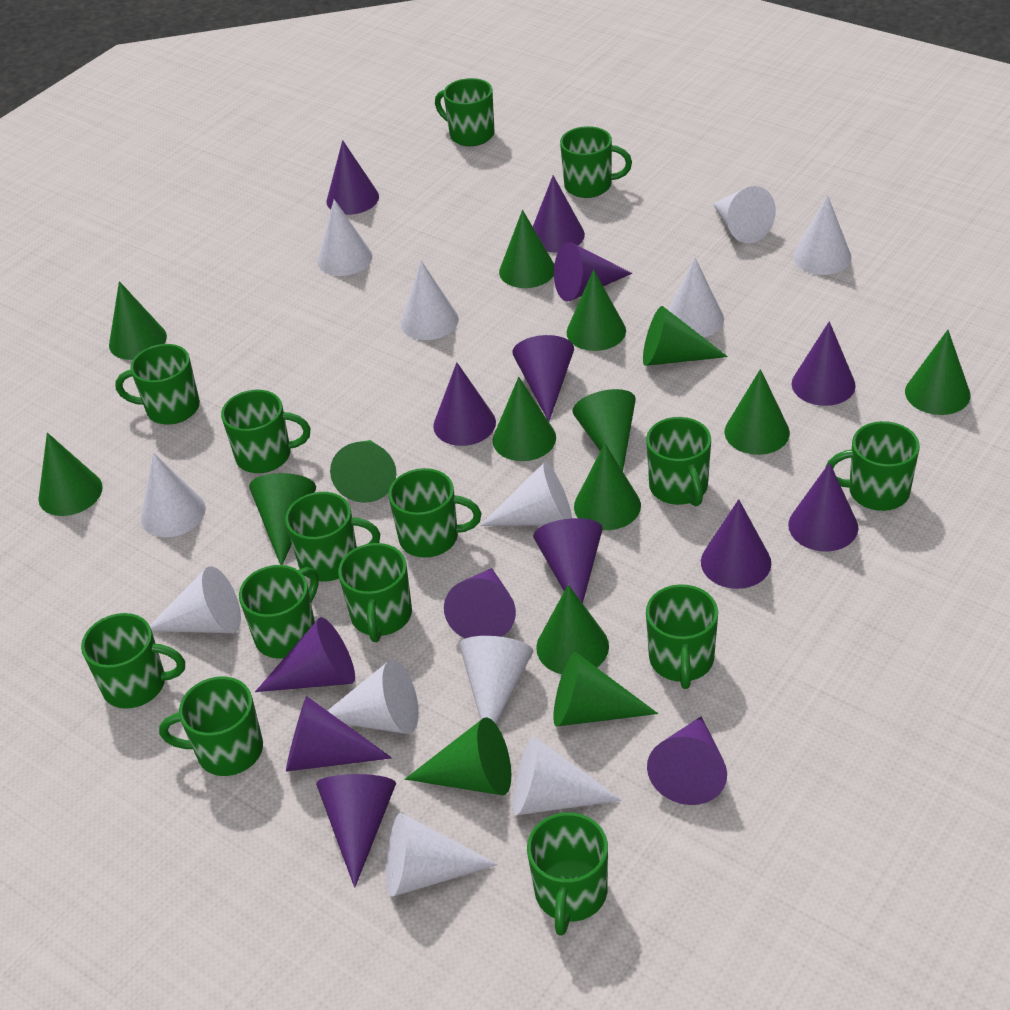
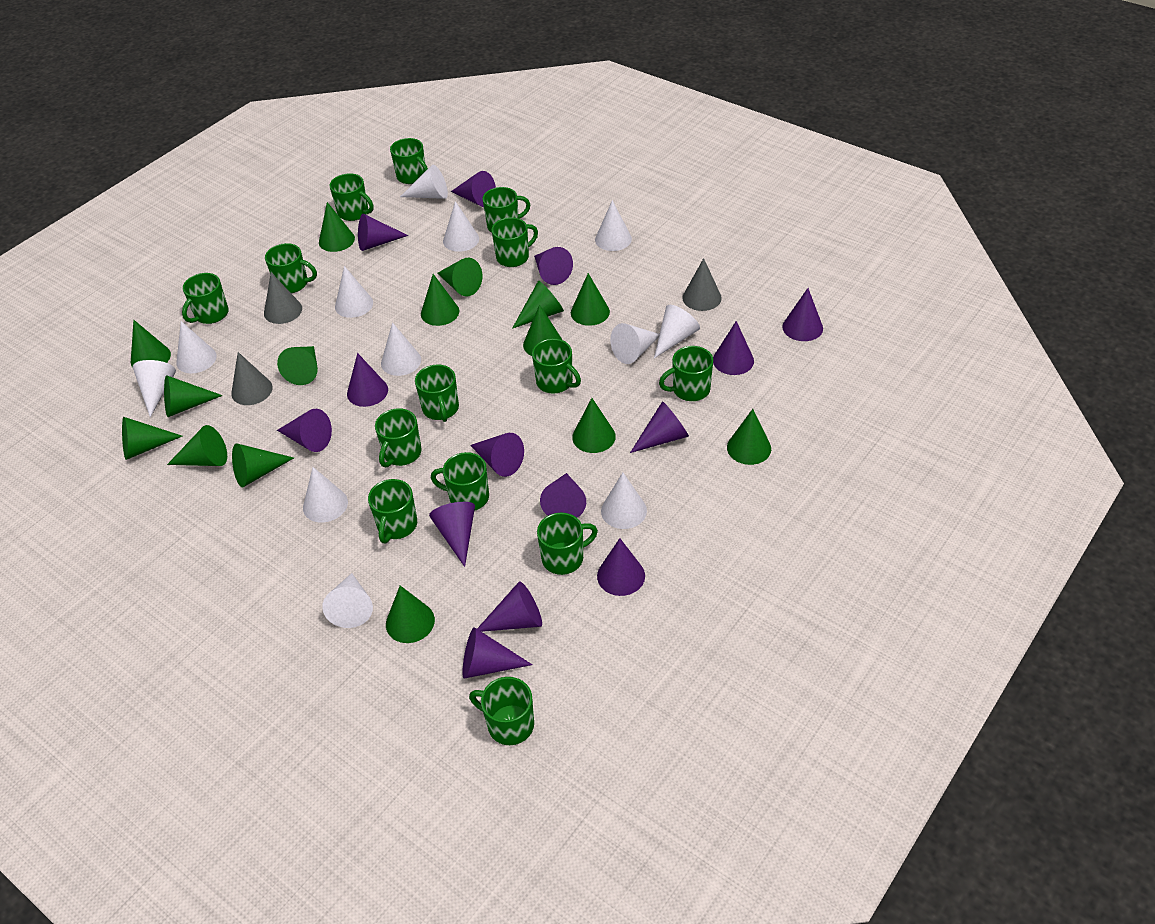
grey cone: 0 -> 3

